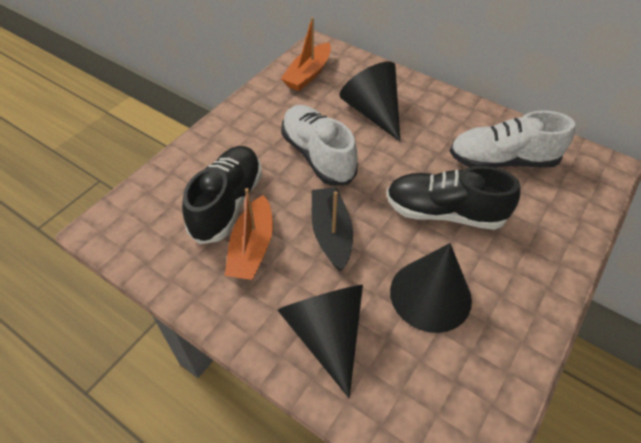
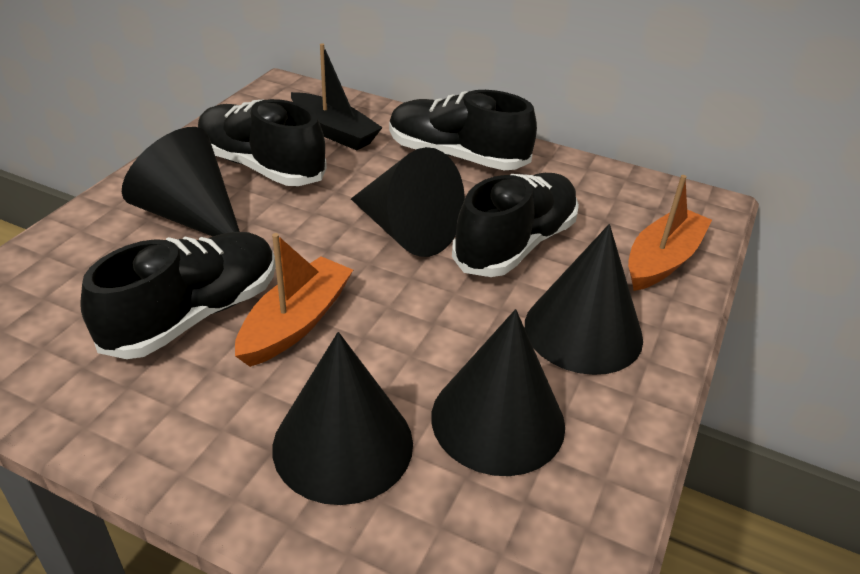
black cone: 3 -> 5
black shoe: 2 -> 4
white shoe: 2 -> 0

